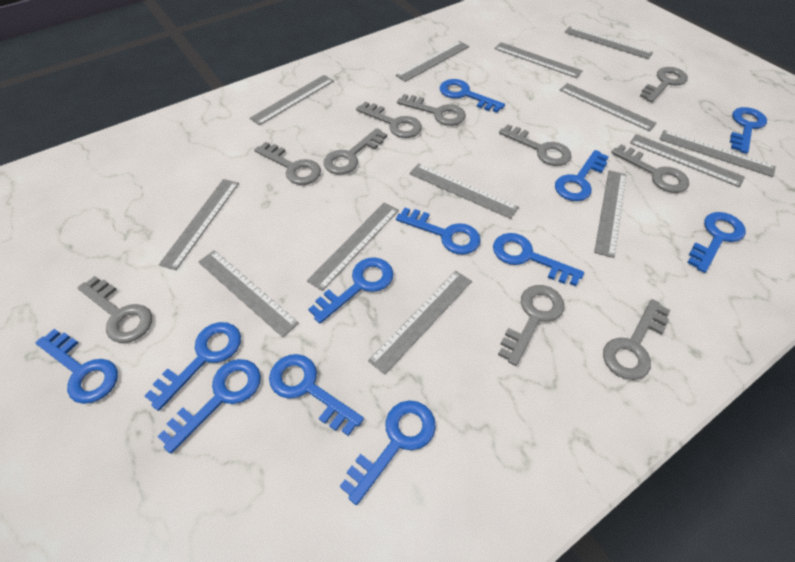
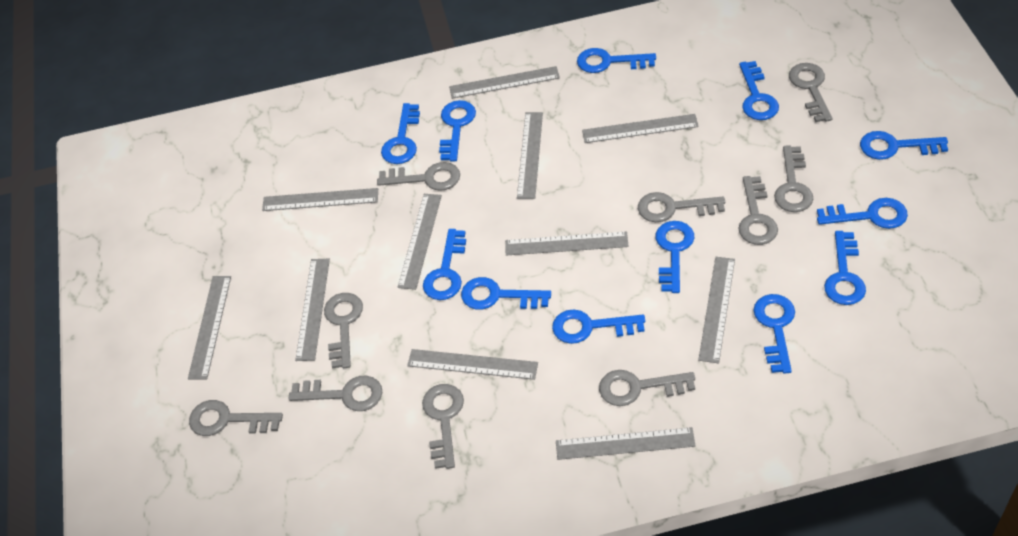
grey ruler: 13 -> 11

